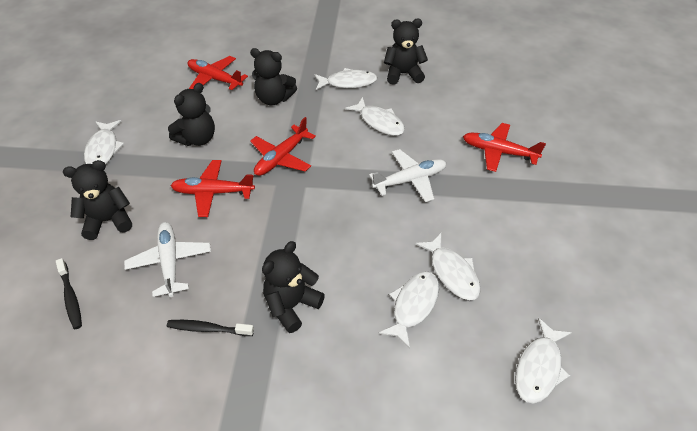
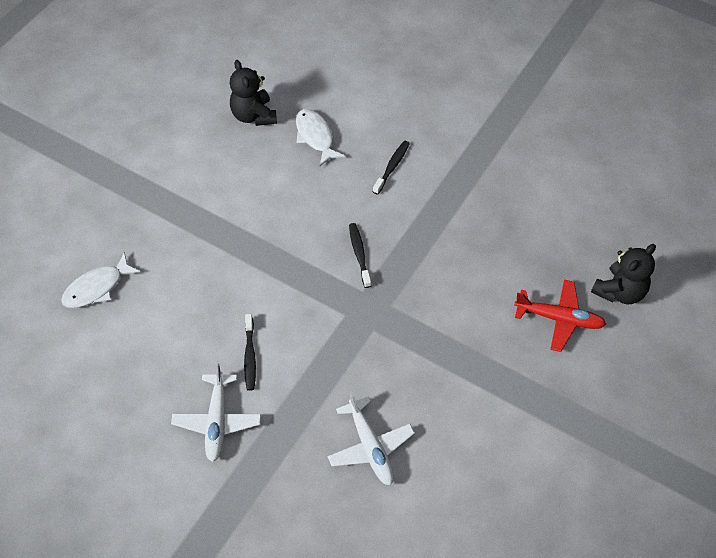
black teddy bear: 5 -> 2
black toothbrush: 2 -> 3
red plane: 4 -> 1
white fish: 6 -> 2

